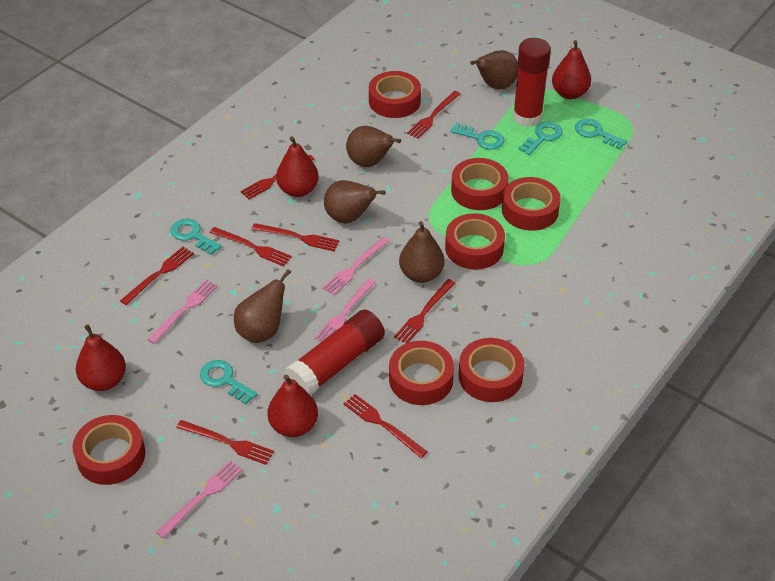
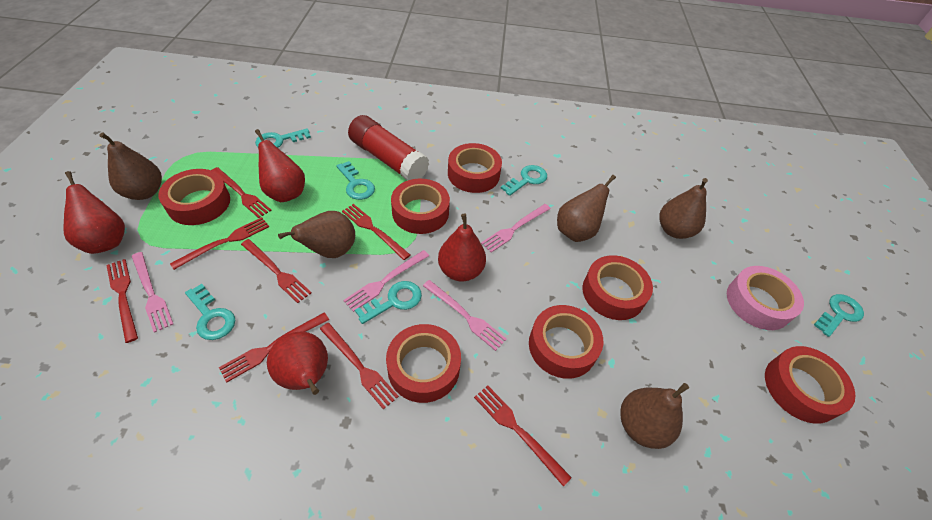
pink tape: 0 -> 1
red glue stick: 2 -> 1
turquoise key: 5 -> 6

